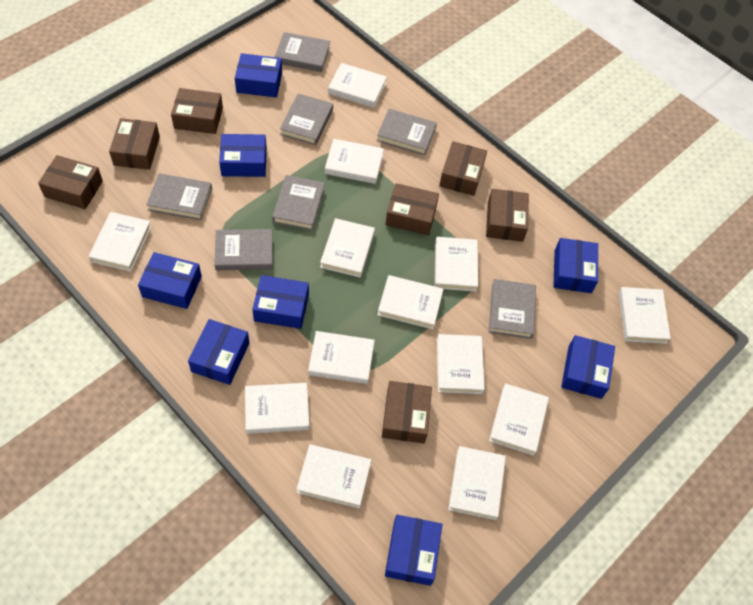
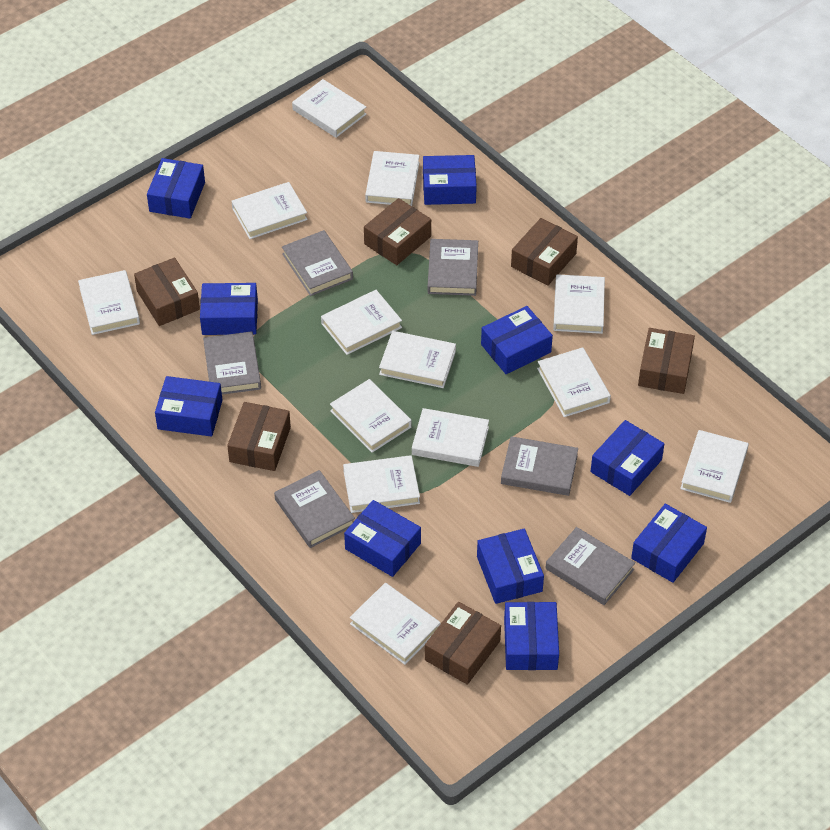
blue box: 8 -> 10
brown box: 7 -> 6
grey book: 7 -> 6

